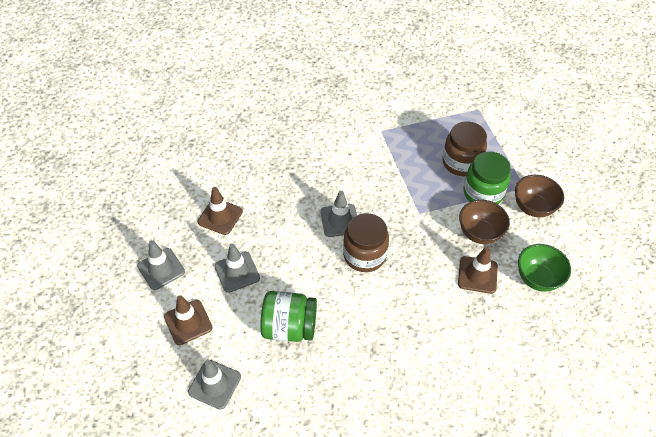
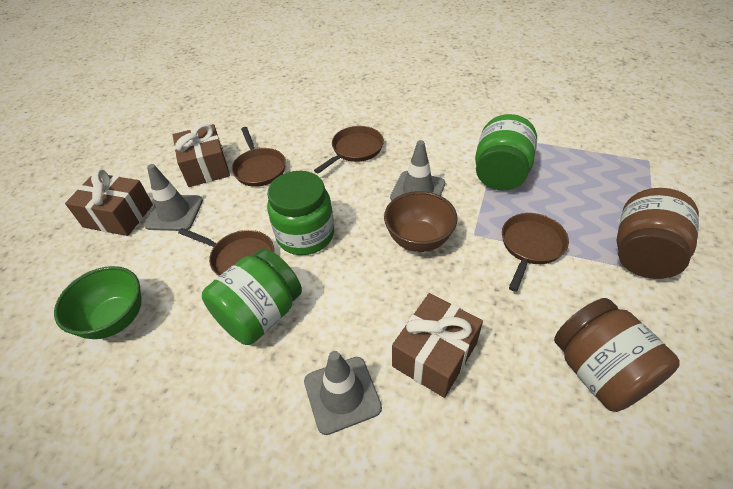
brown bowl: 2 -> 1
brown gift: 0 -> 3
brown pan: 0 -> 4
brown traffic cone: 3 -> 0
green jar: 2 -> 3
grey traffic cone: 4 -> 3

